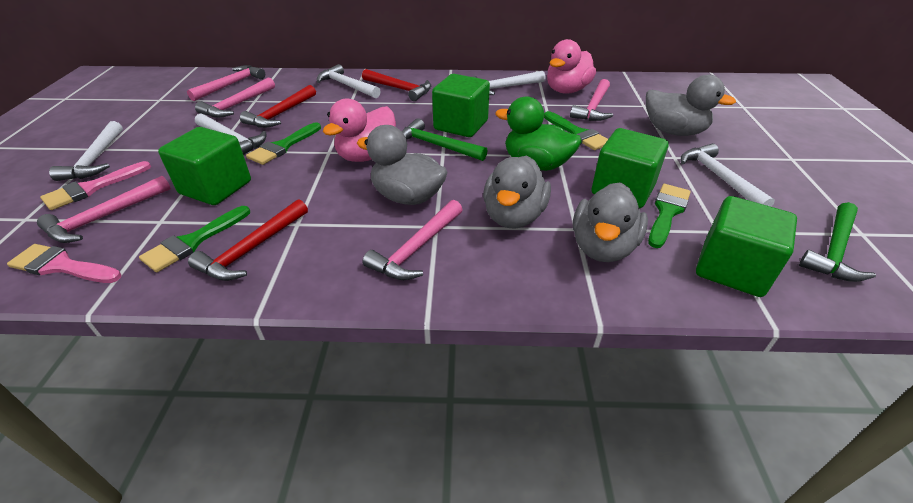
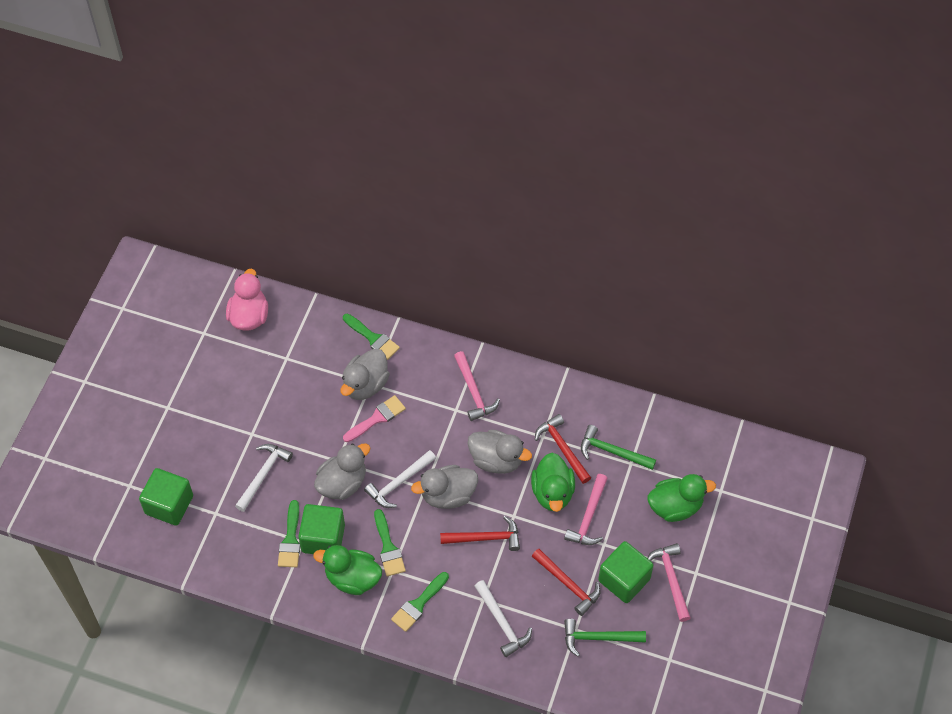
green cube: 4 -> 3
green duck: 1 -> 3
pink brush: 2 -> 1
pink duck: 2 -> 1
pink hammer: 5 -> 3
white hammer: 5 -> 3

